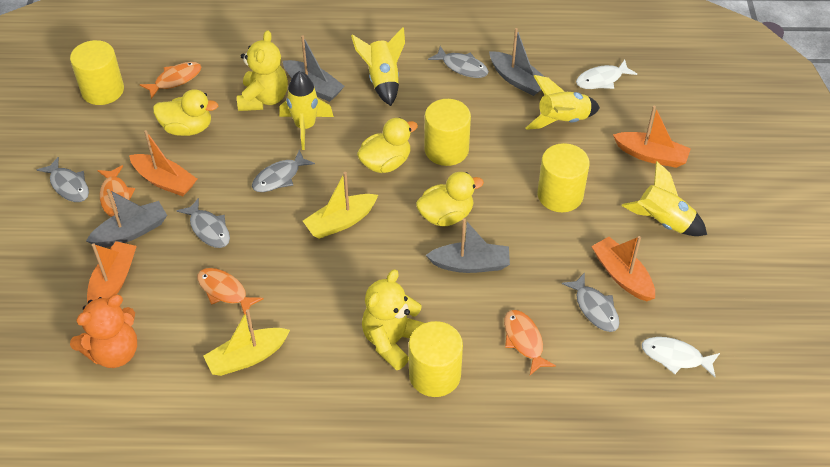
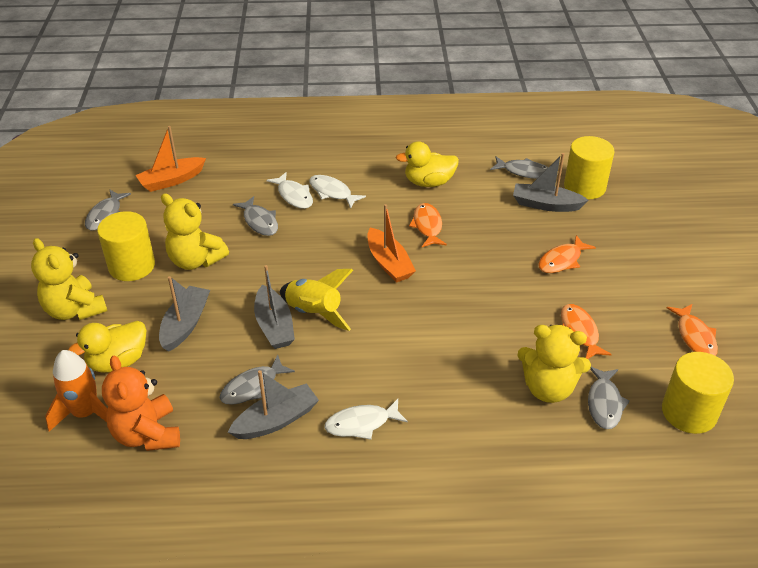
orange boat: 4 -> 2
orange rocket: 0 -> 1
white fish: 2 -> 3
yellow boat: 2 -> 0
yellow cylinder: 4 -> 3
yellow duck: 3 -> 2
yellow rocket: 4 -> 1
yellow teddy bear: 2 -> 3

